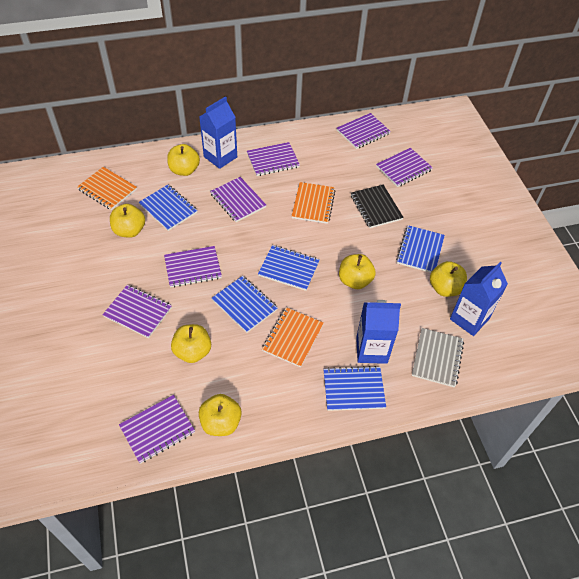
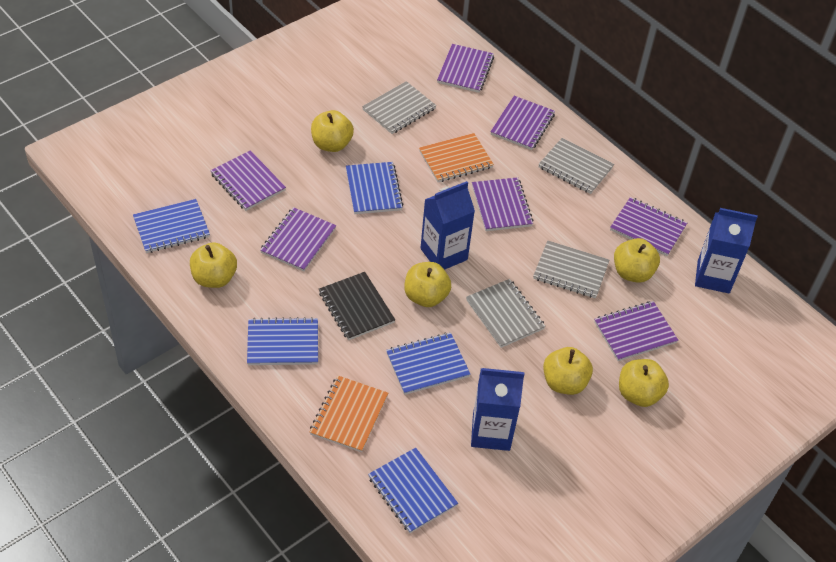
grey notebook: 1 -> 4
orange notebook: 3 -> 2

